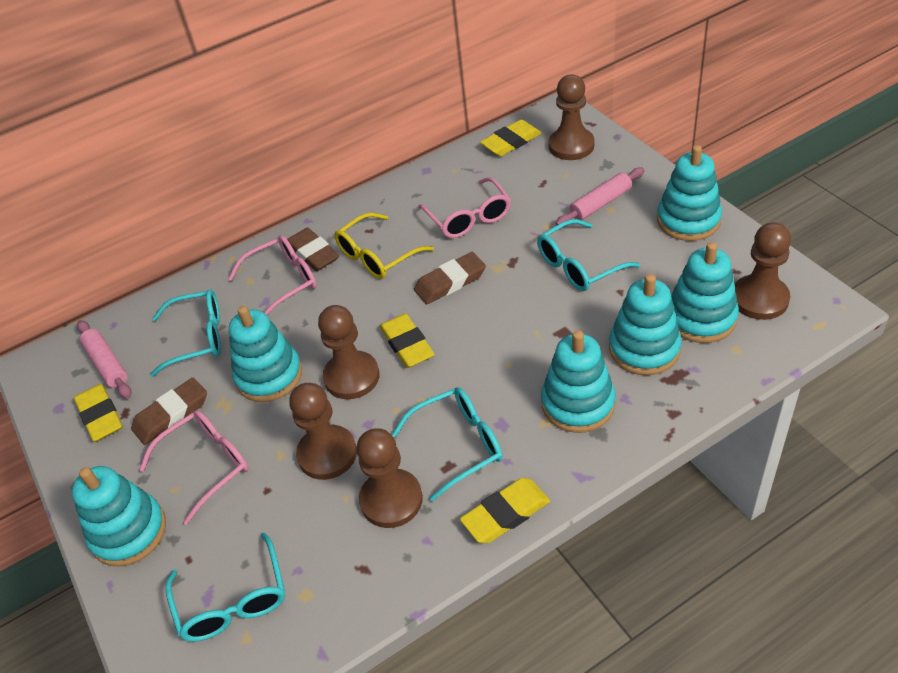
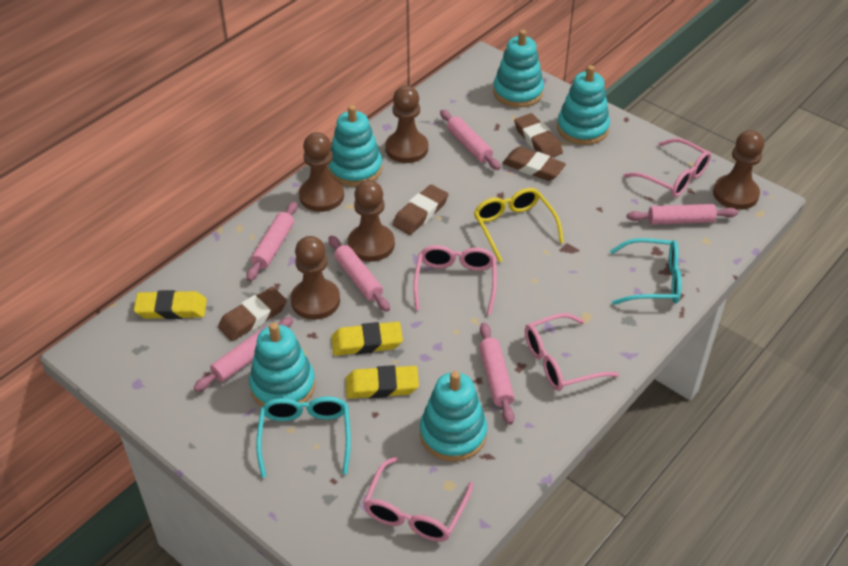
brown eraser: 3 -> 4
pink glasses: 3 -> 4
pink rolling pin: 2 -> 6
turquoise glasses: 4 -> 2
turquoise stacking toy: 6 -> 5
yellow eraser: 4 -> 3

